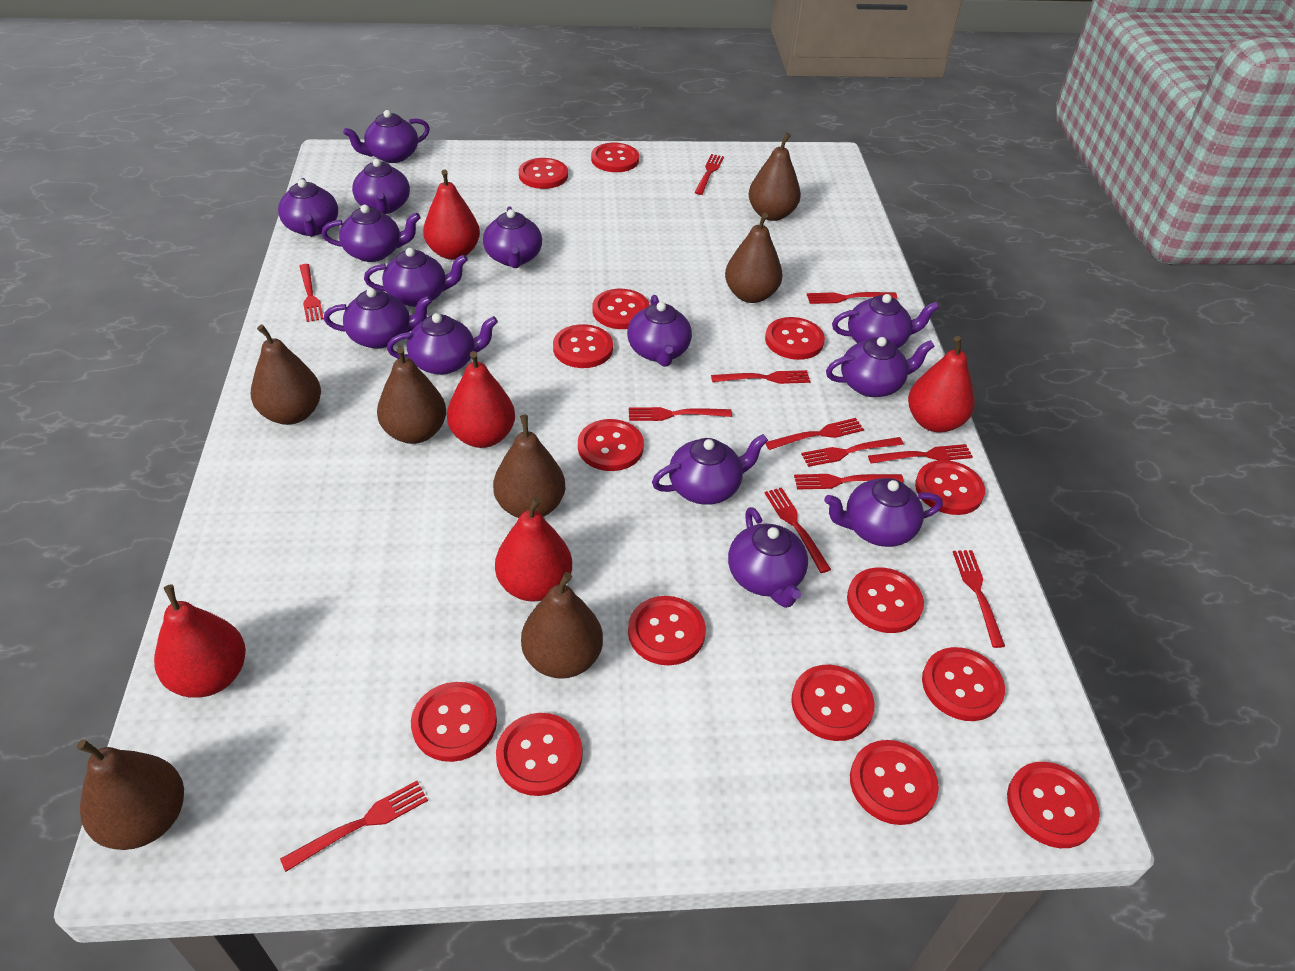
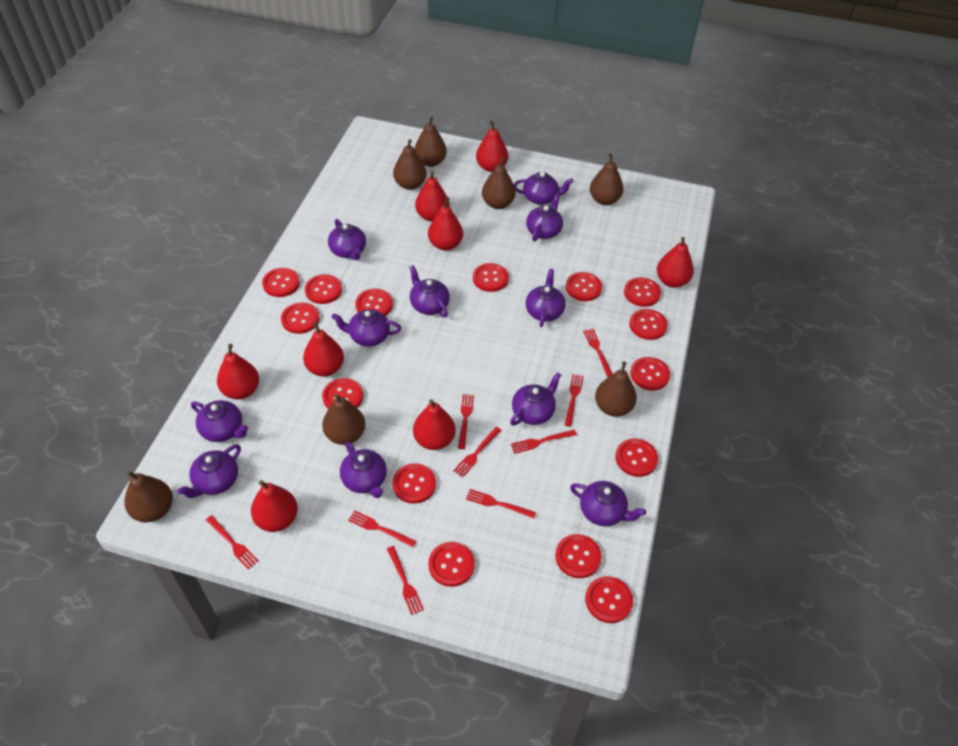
purple teapot: 14 -> 11
red fork: 12 -> 9
red pear: 5 -> 8

